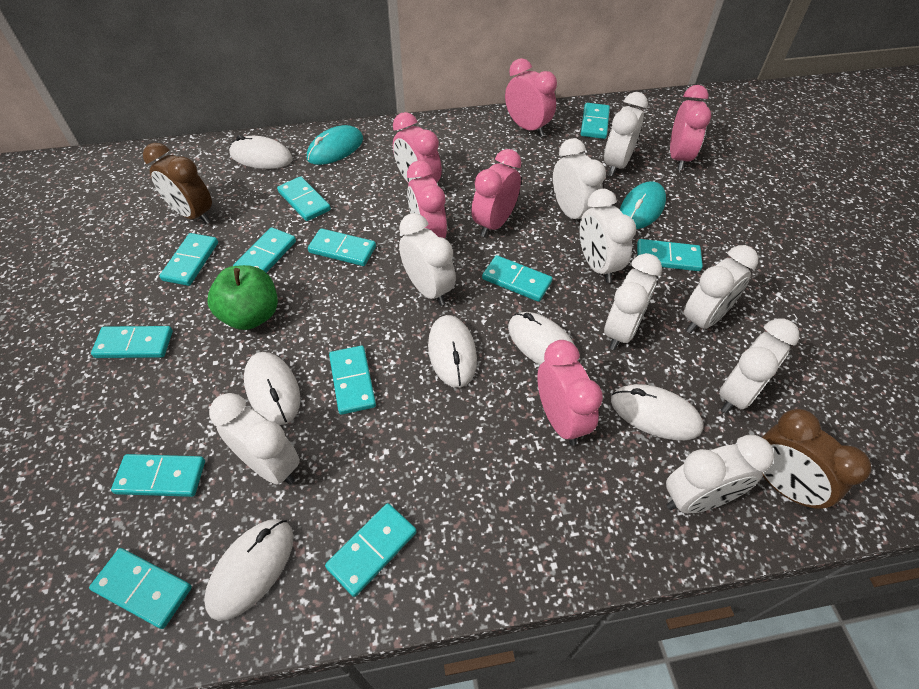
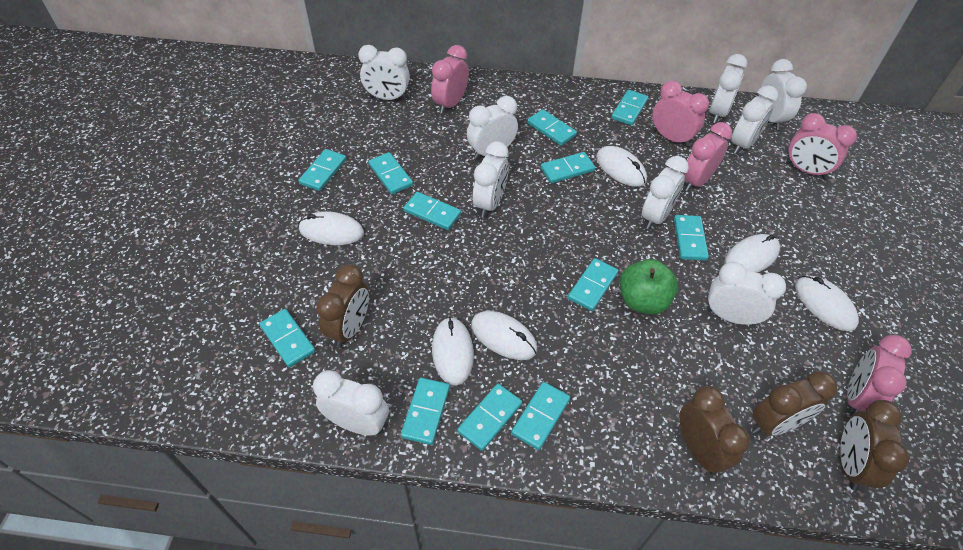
brown clock: 2 -> 4
pink clock: 6 -> 5
turquoise mouse: 2 -> 0

